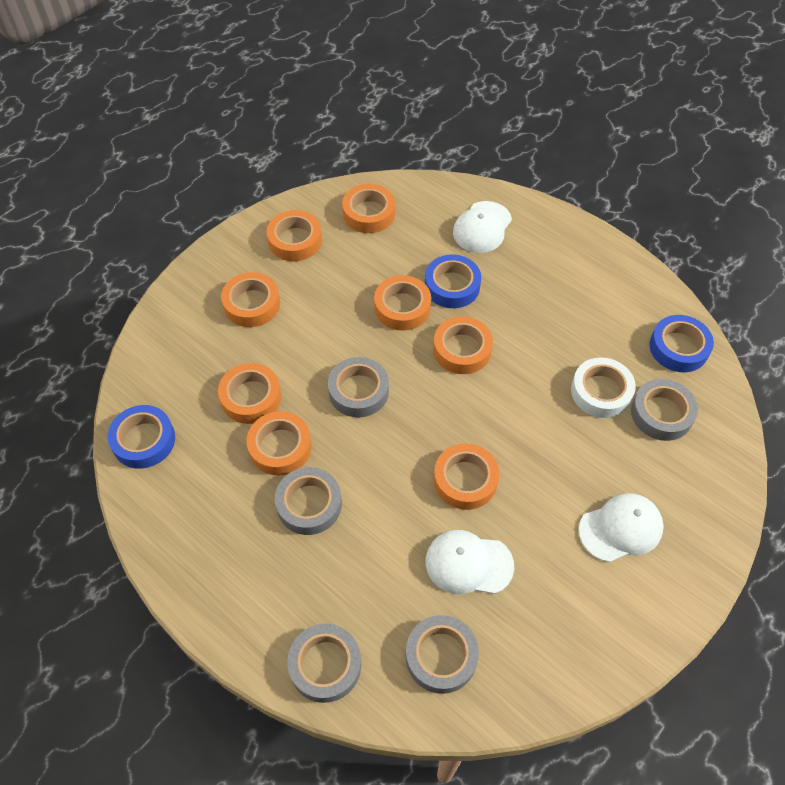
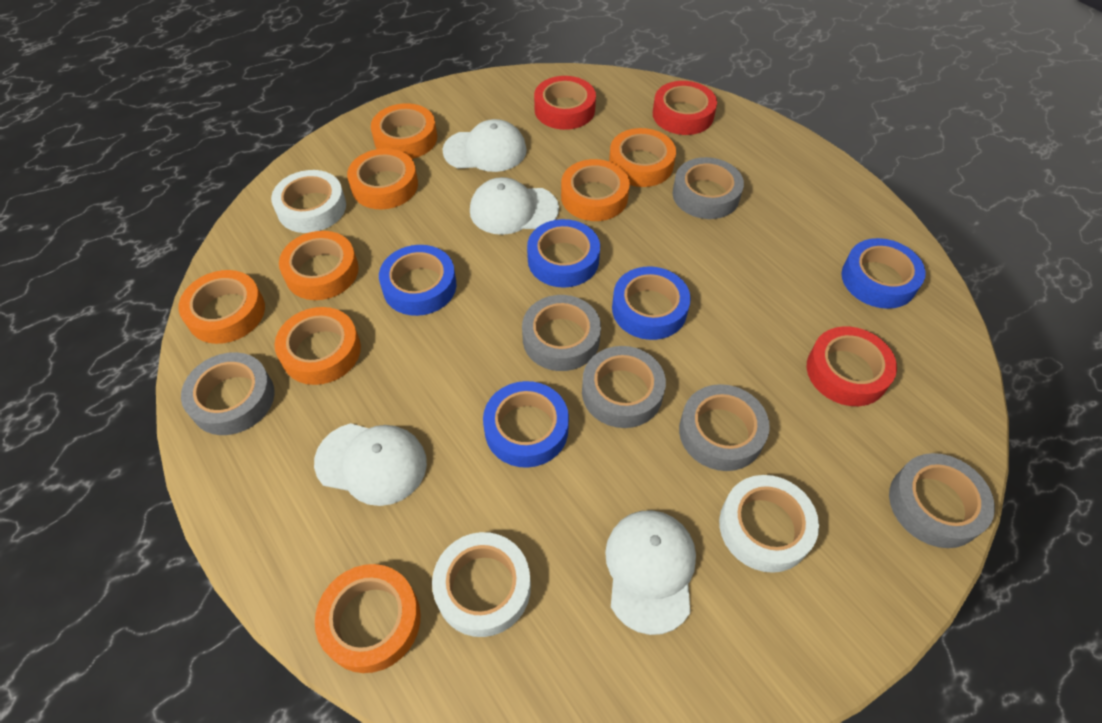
blue tape: 3 -> 5
grey tape: 5 -> 6
red tape: 0 -> 3
white cap: 3 -> 4
white tape: 1 -> 3

